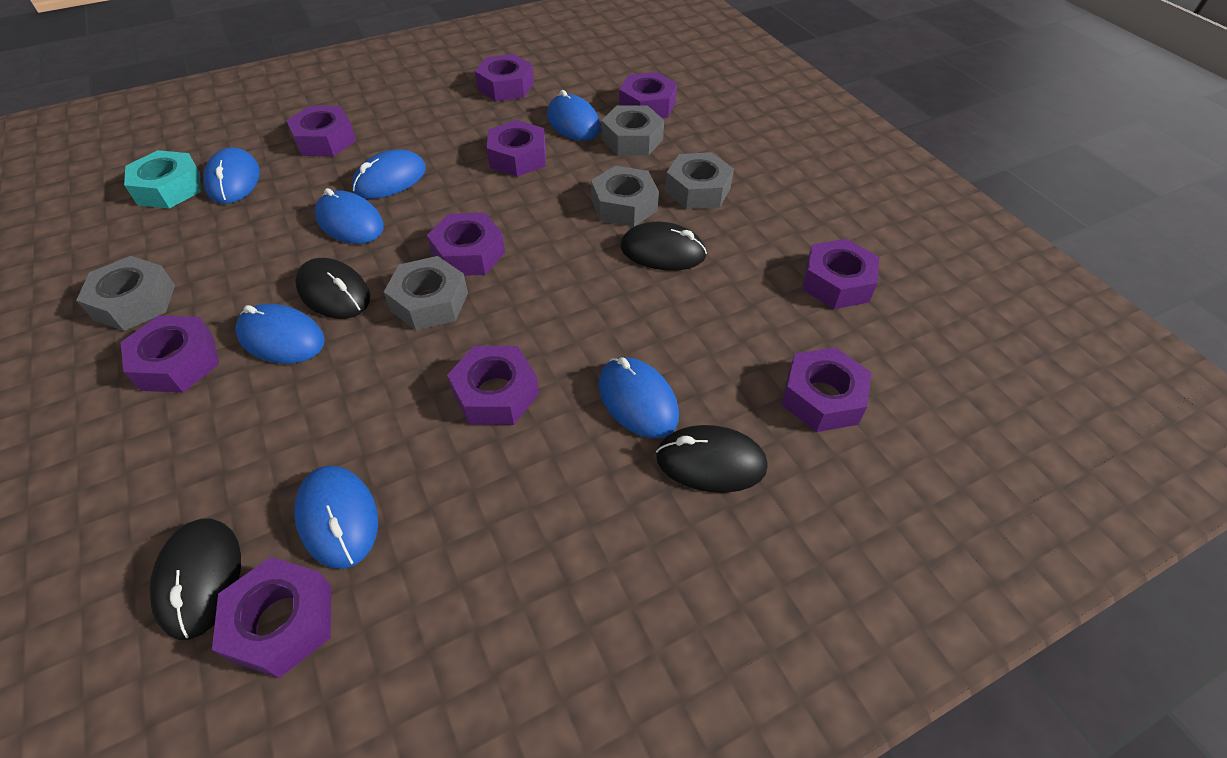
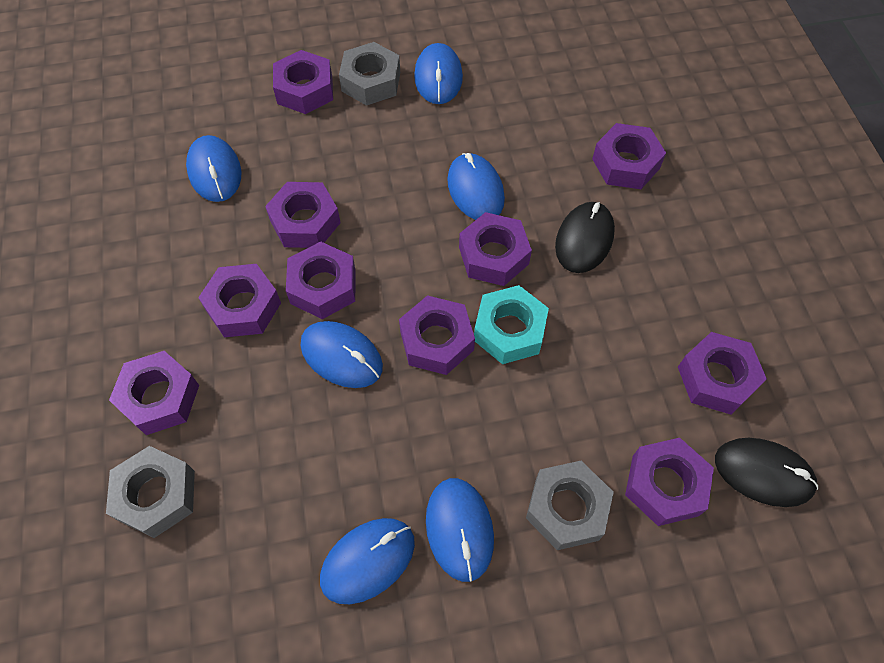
black mouse: 4 -> 2
blue mouse: 7 -> 6
grey nut: 5 -> 3

